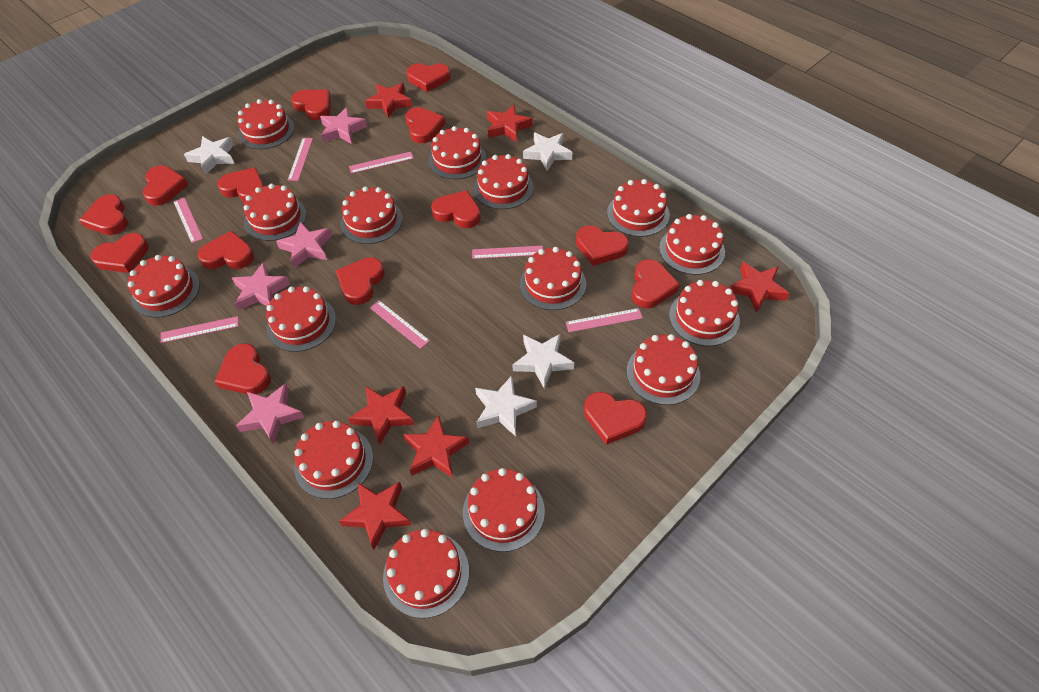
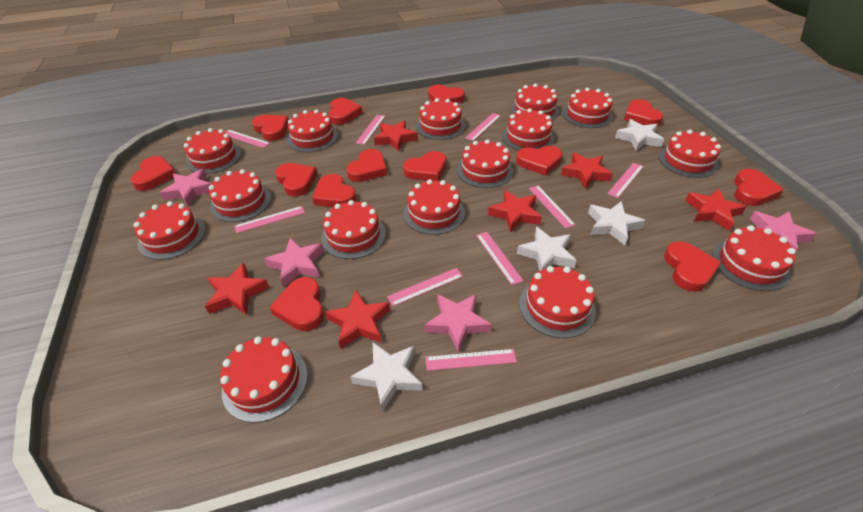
pink ruler: 7 -> 9
red heart: 14 -> 13

